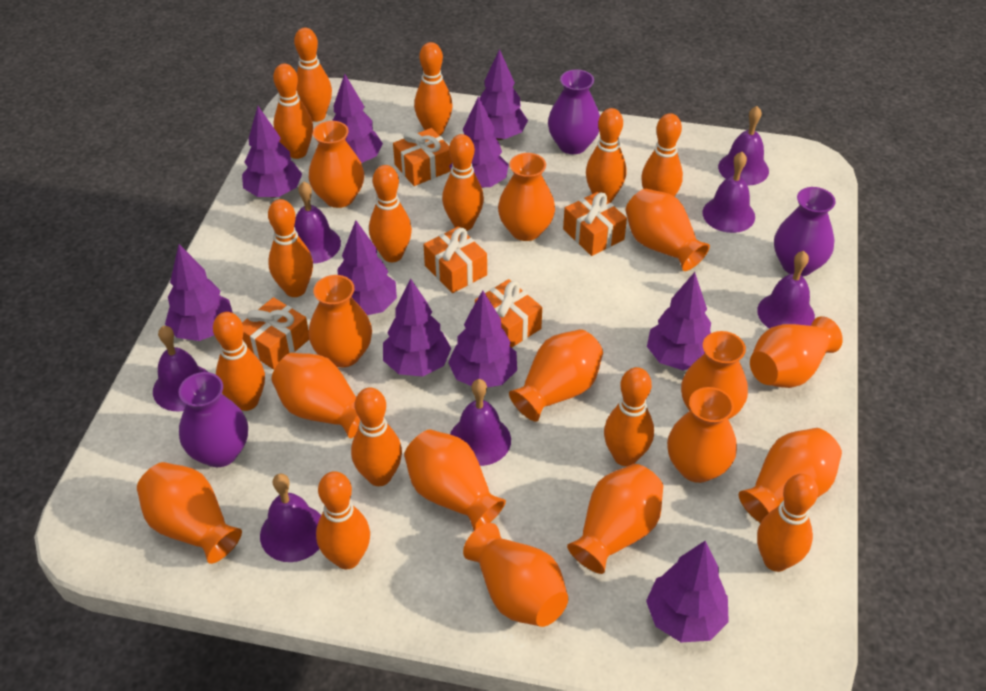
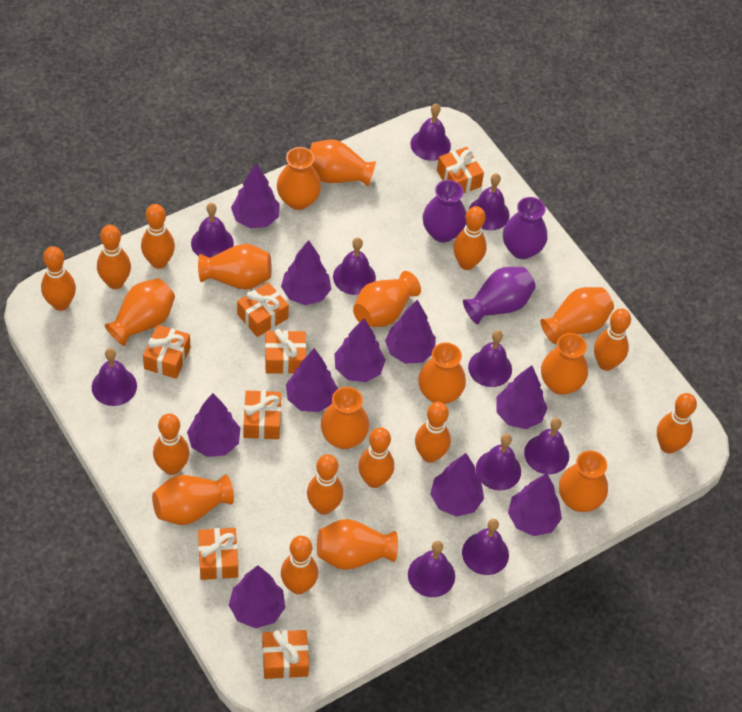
orange bowling pin: 13 -> 11
orange gift: 5 -> 7
orange vase: 14 -> 12
purple bell: 7 -> 10

